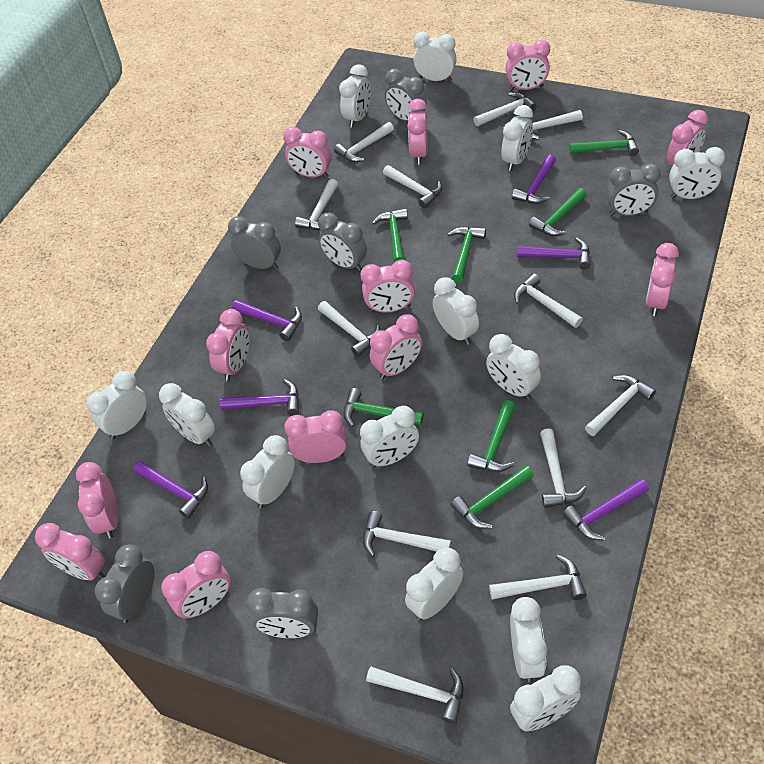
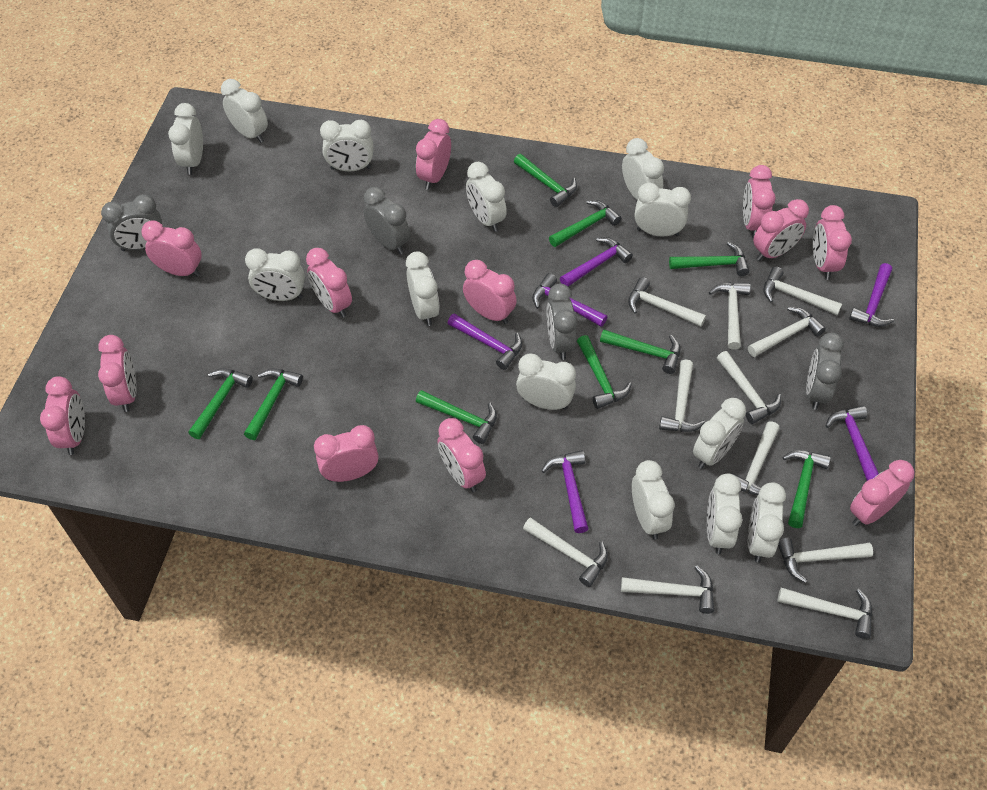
green hammer: 7 -> 9
grey clock: 6 -> 4
white hammer: 12 -> 11

